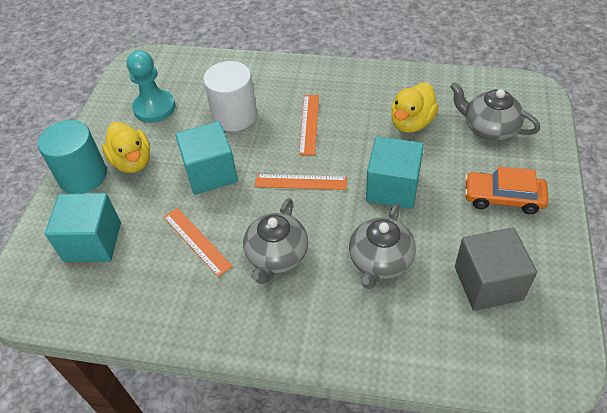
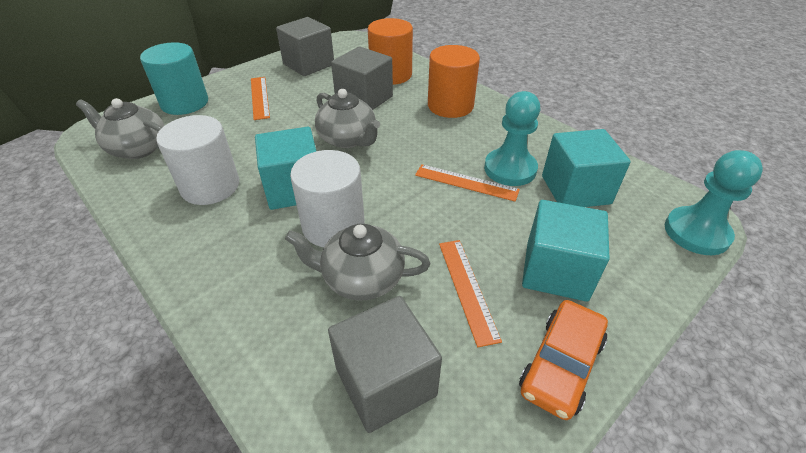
grey cube: 1 -> 3
orange cylinder: 0 -> 2
turquoise pawn: 1 -> 2
white cylinder: 1 -> 2
yellow duck: 2 -> 0

